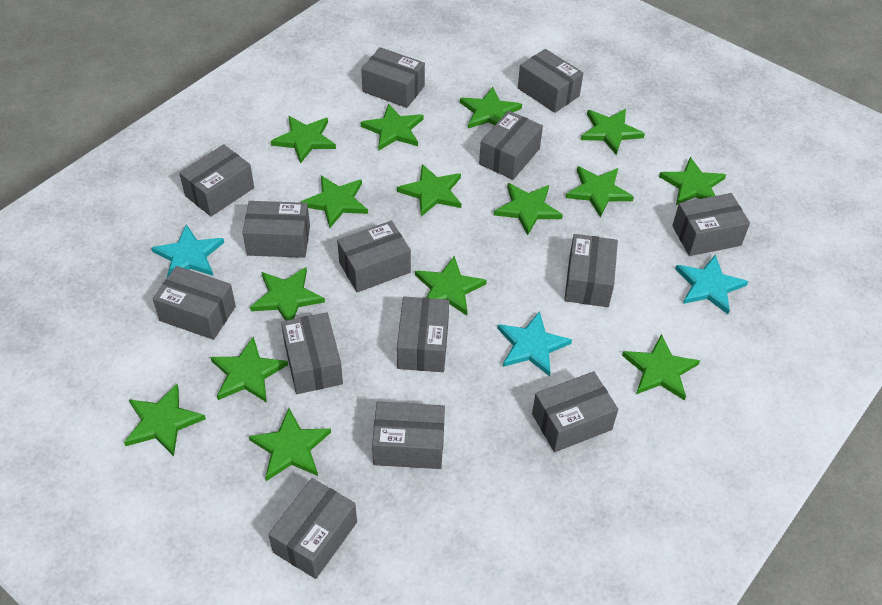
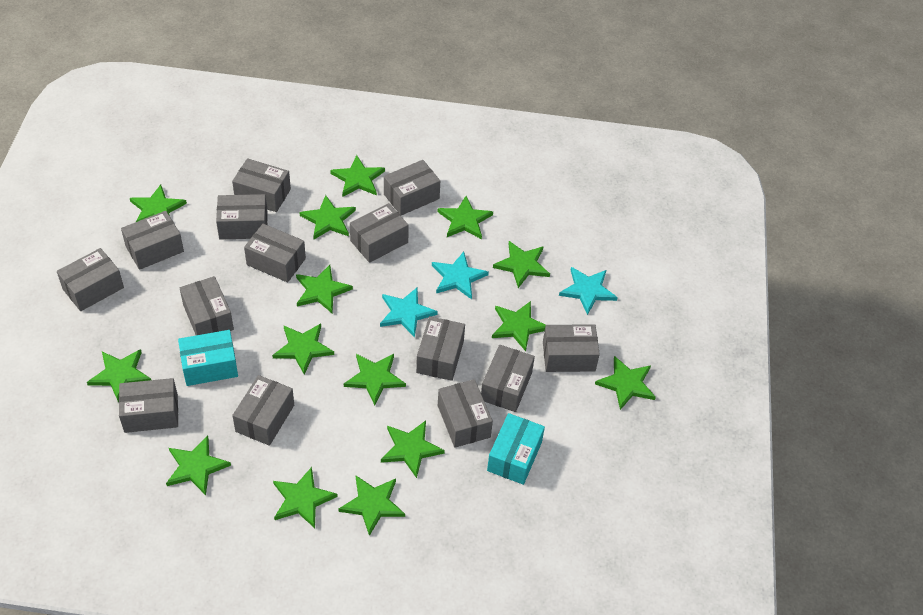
turquoise box: 0 -> 2

